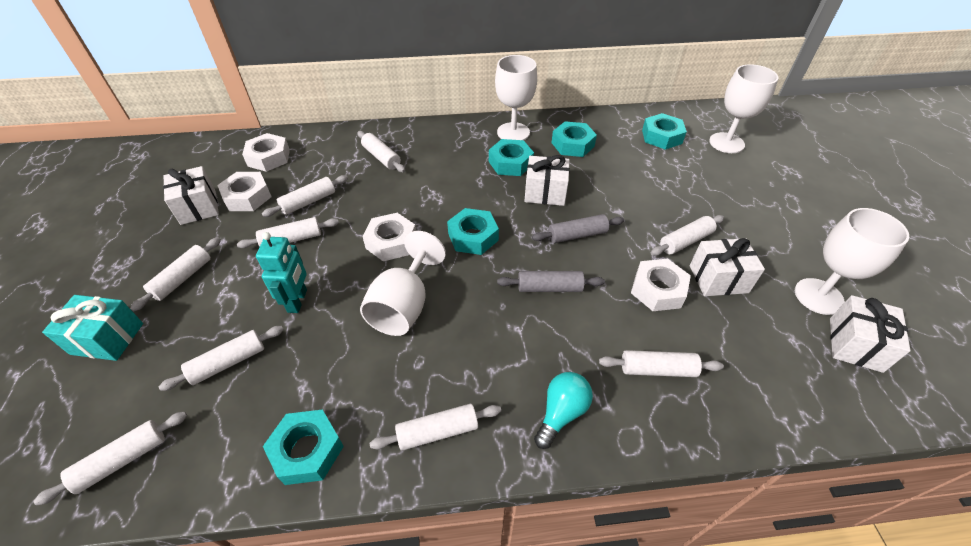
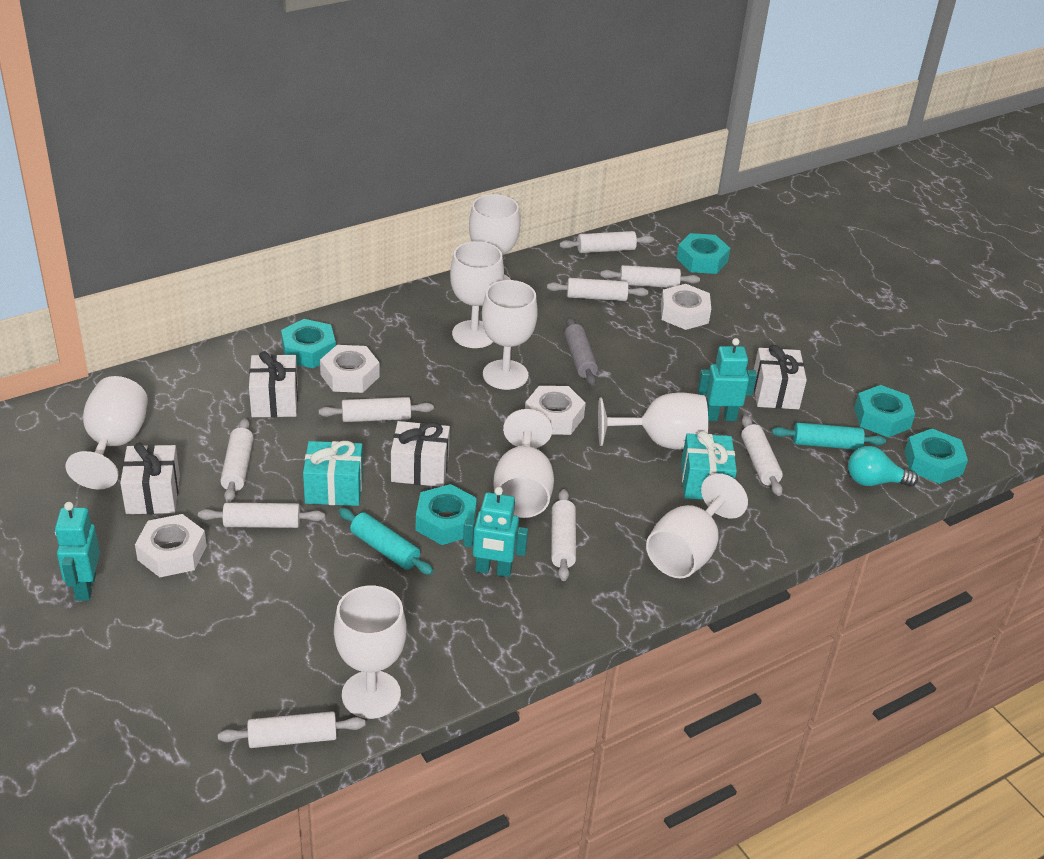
grey rolling pin: 2 -> 1
turquoise gift: 1 -> 2
turquoise robot: 1 -> 3
turquoise rolling pin: 0 -> 2
white goblet: 4 -> 8

